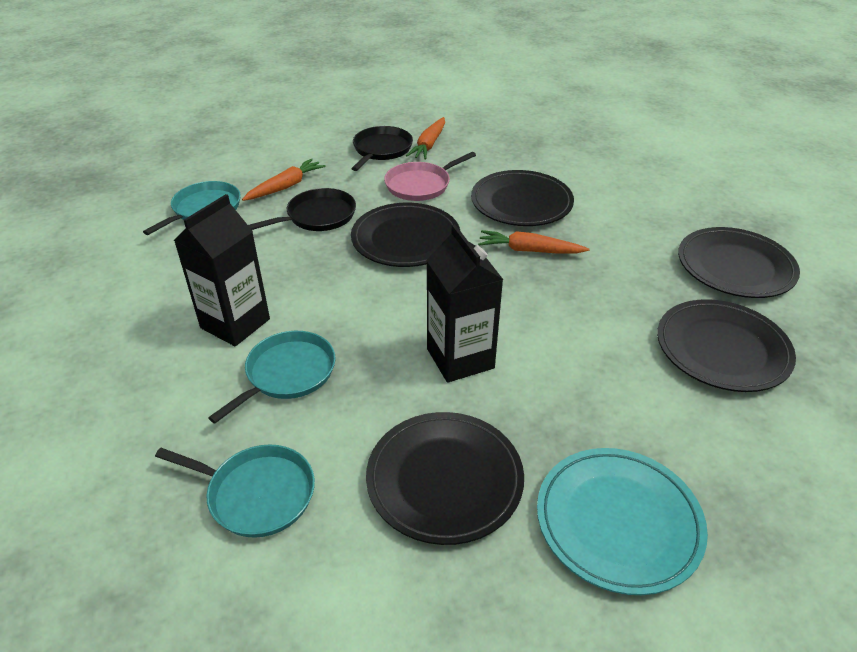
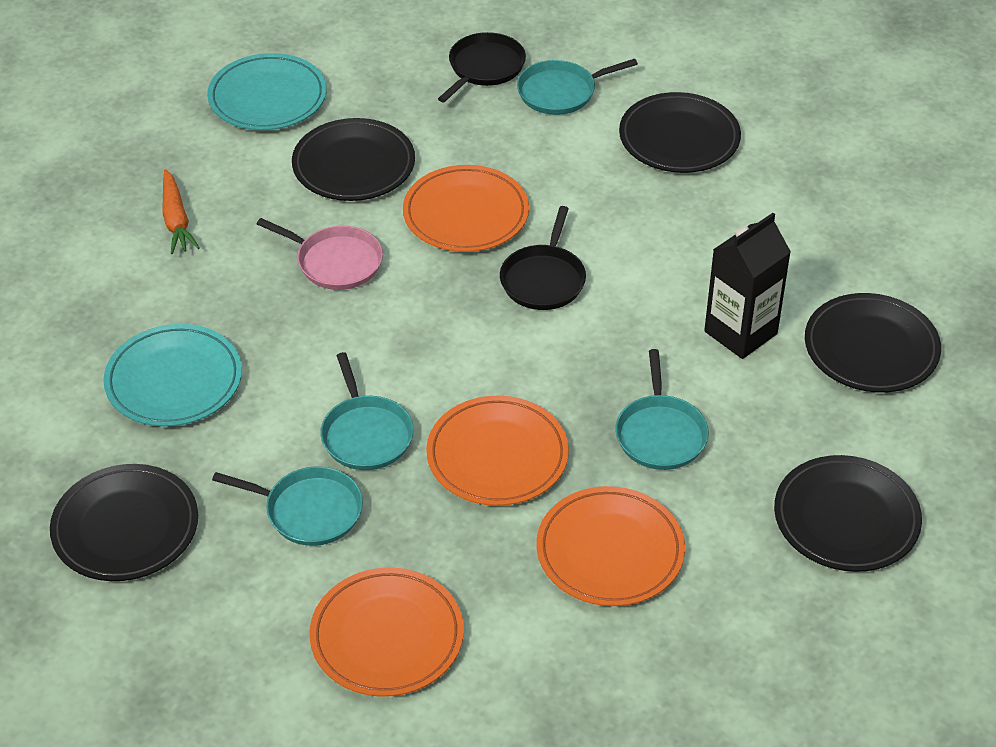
black carton: 2 -> 1
orange carrot: 3 -> 1
orange plate: 0 -> 4
turquoise pan: 3 -> 4
turquoise plate: 1 -> 2

